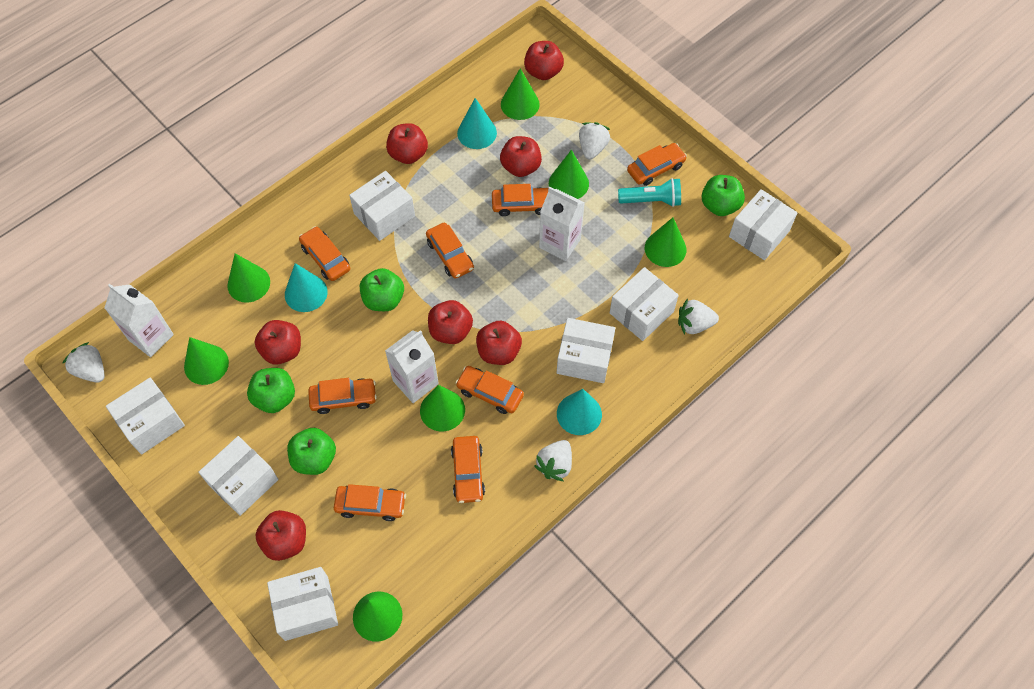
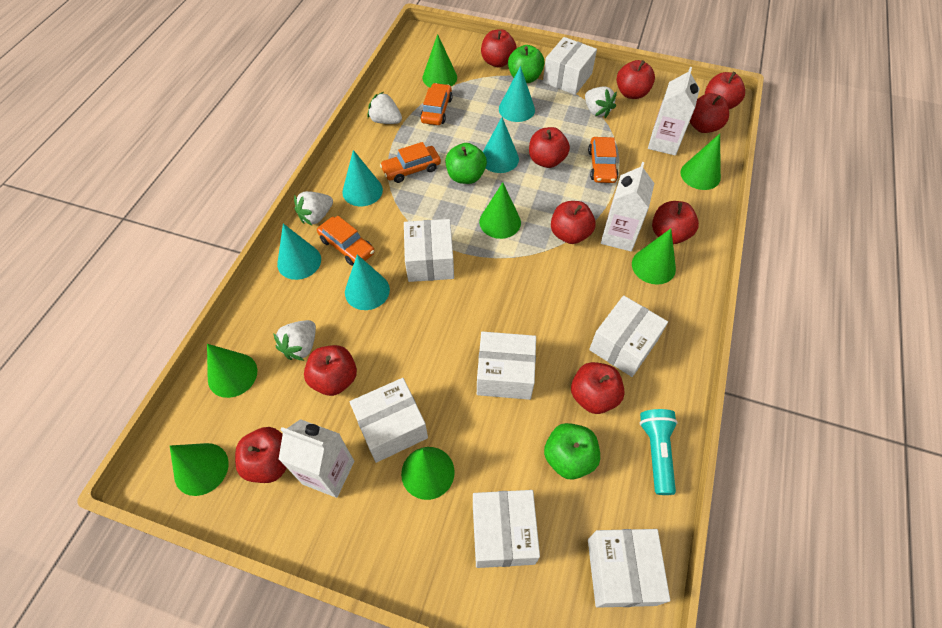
green apple: 4 -> 3
orange car: 8 -> 4
red apple: 7 -> 10
turquoise cone: 3 -> 5

